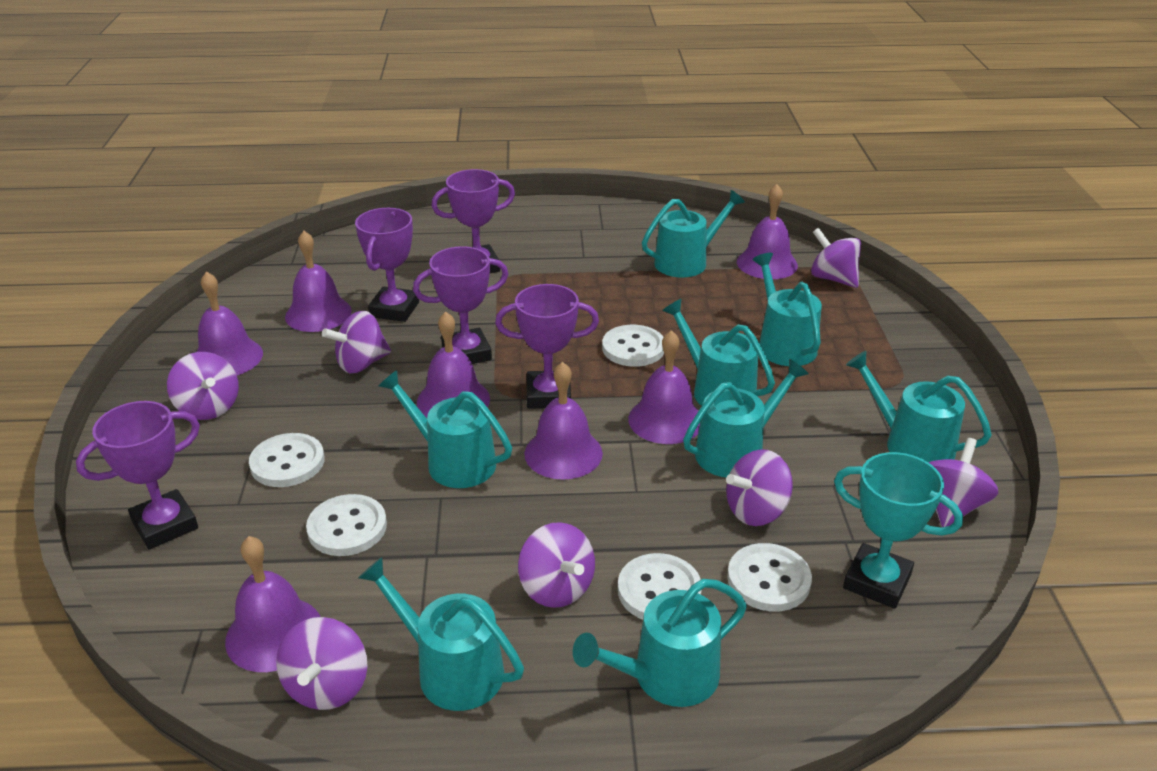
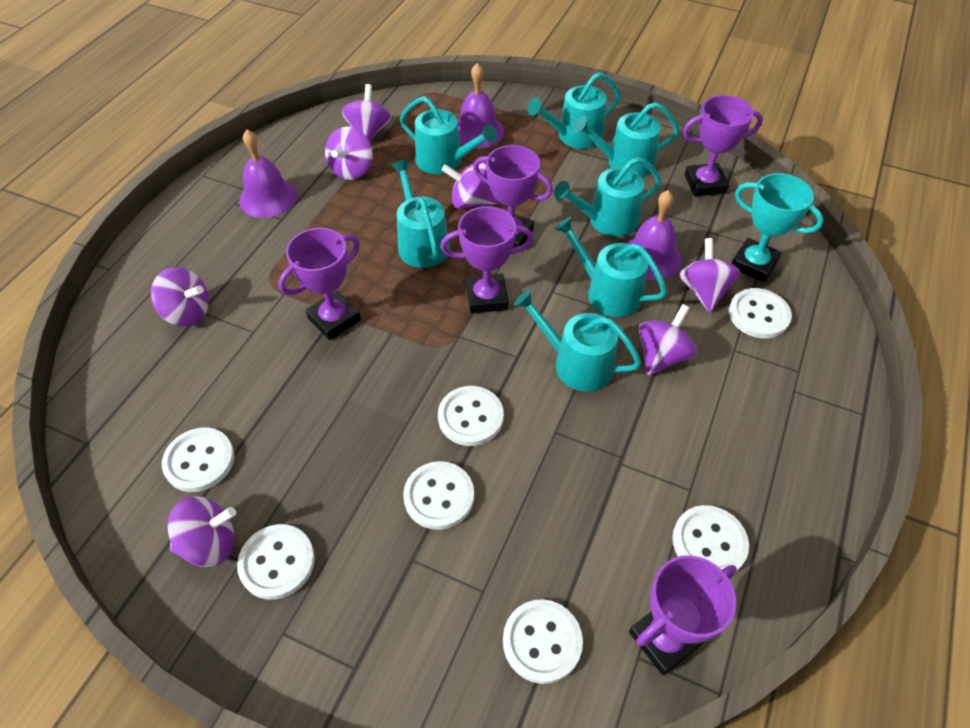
purple bell: 7 -> 3
turquoise watering can: 8 -> 7
white button: 5 -> 7

